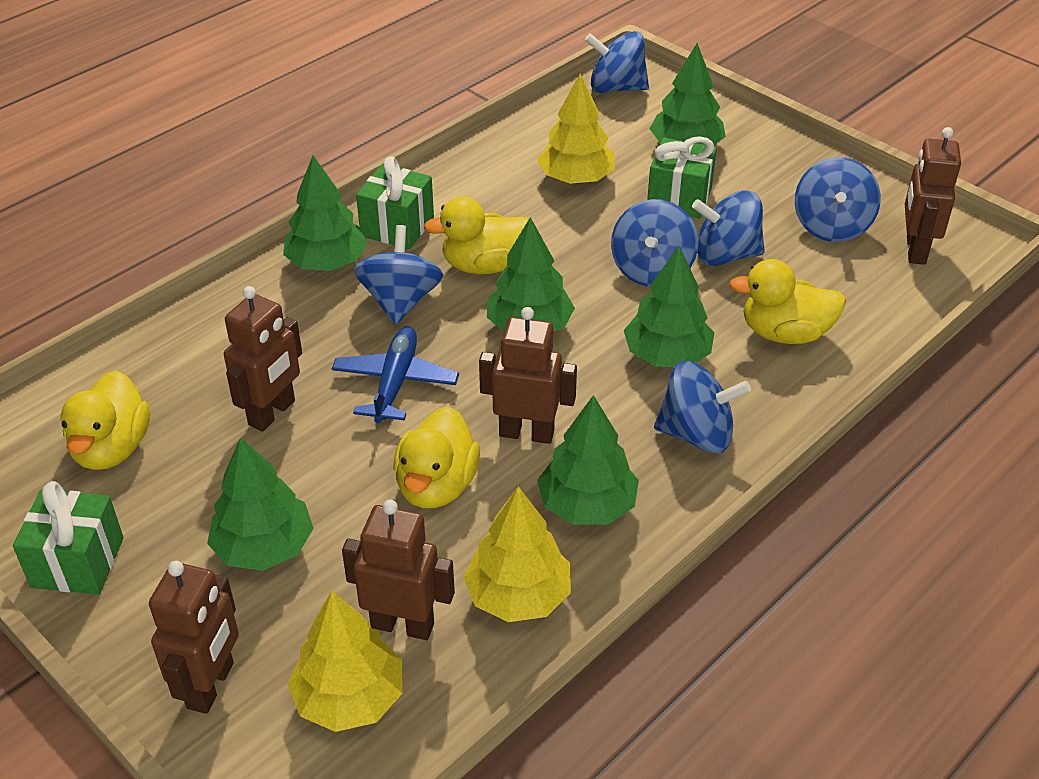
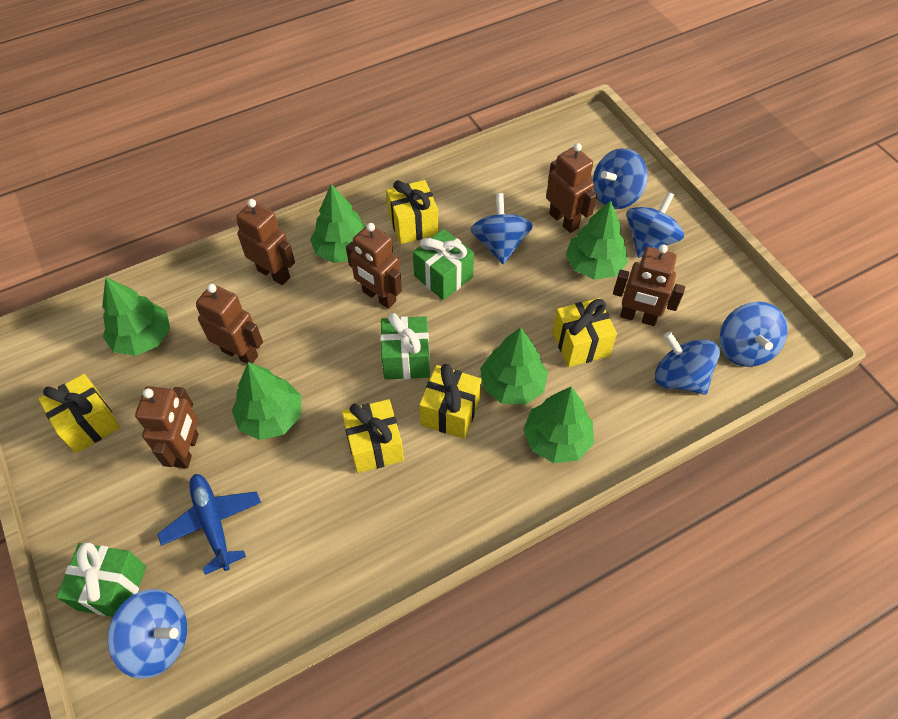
brown robot: 5 -> 6
yellow duck: 4 -> 0
yellow gift: 0 -> 5
yellow tree: 3 -> 0

